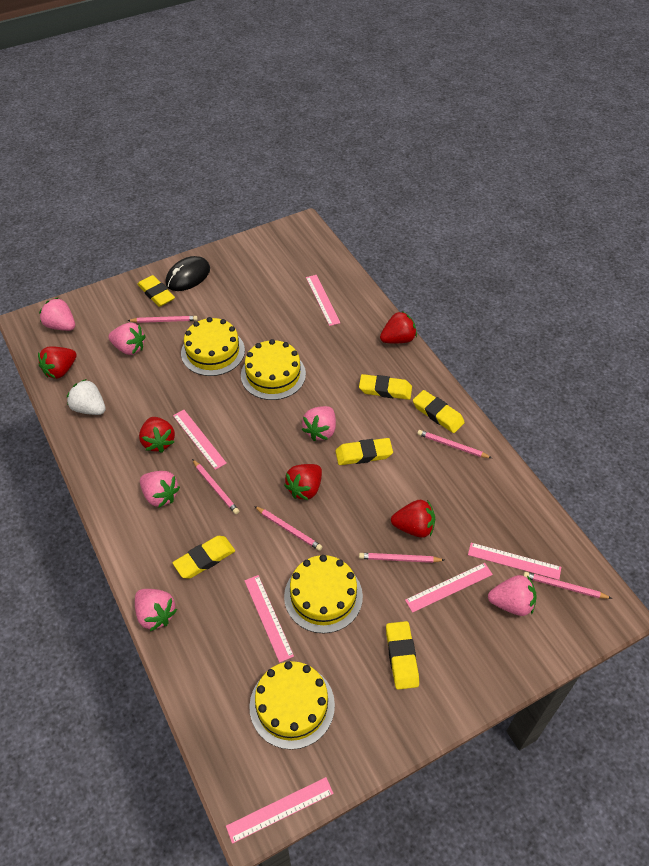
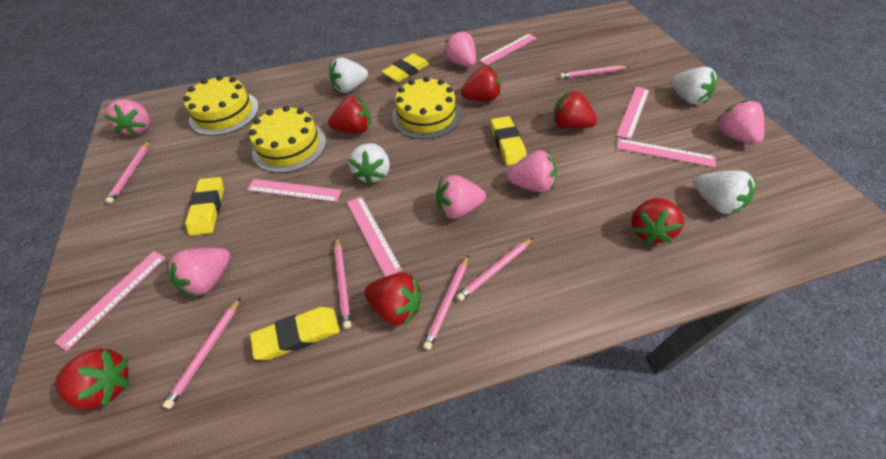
black mouse: 1 -> 0
red strawberry: 5 -> 6
white strawberry: 1 -> 4
yellow cake: 4 -> 3
yellow eraser: 6 -> 4

